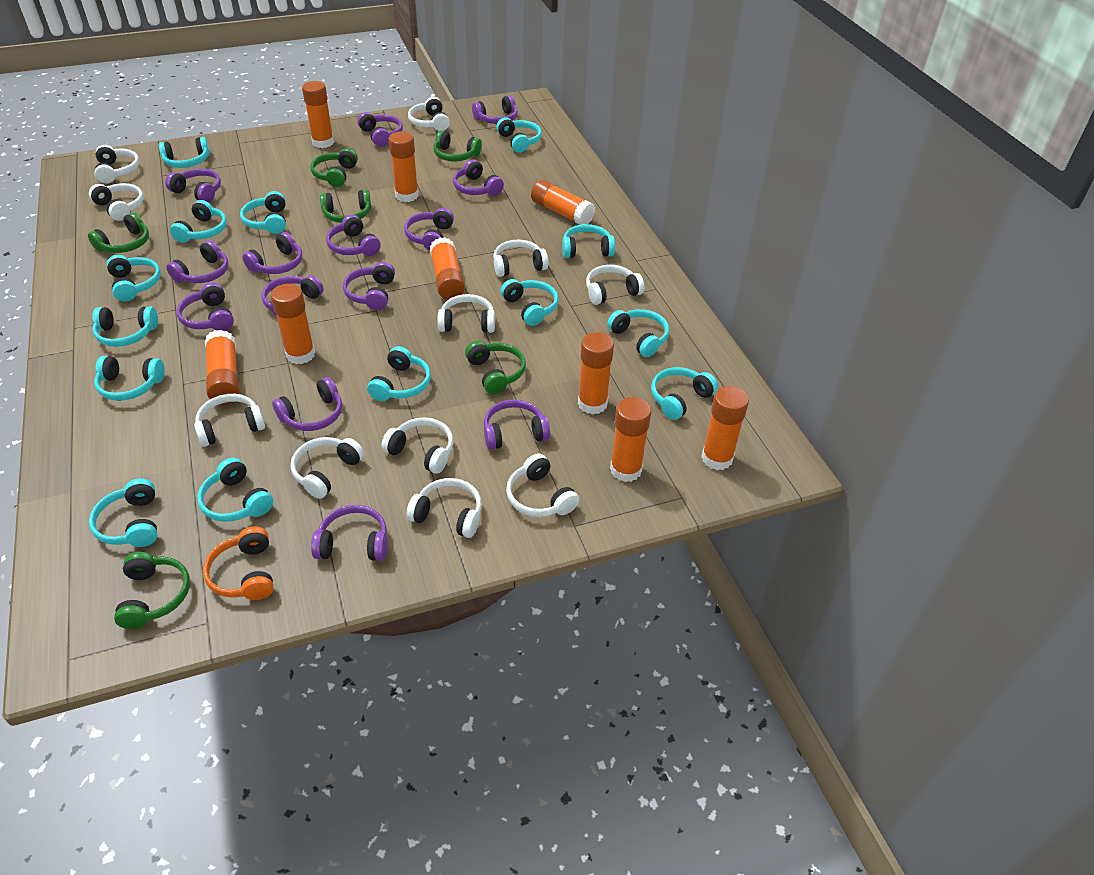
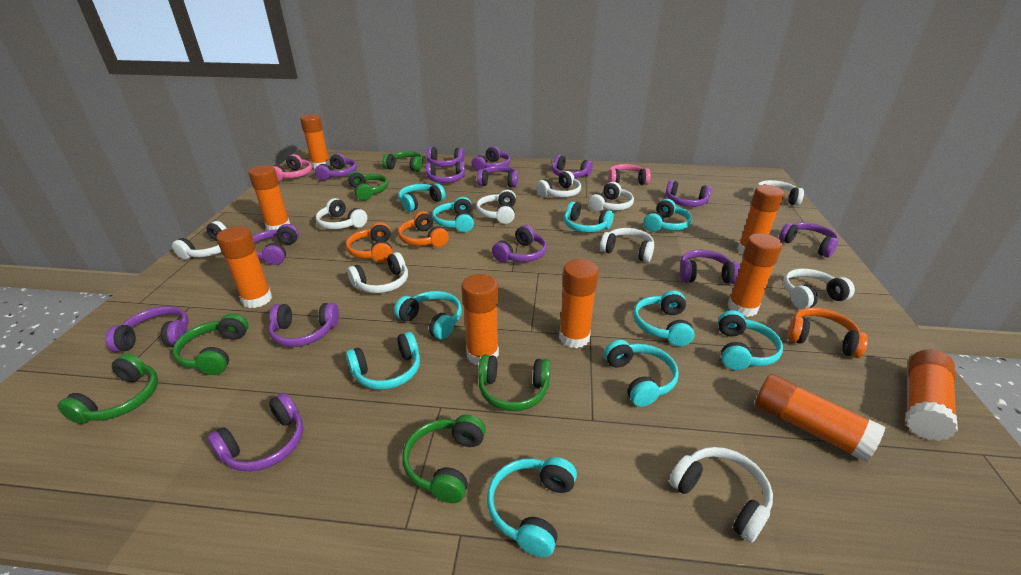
orange headphones: 1 -> 3
pink headphones: 0 -> 2
turquoise headphones: 14 -> 10
white headphones: 11 -> 10

